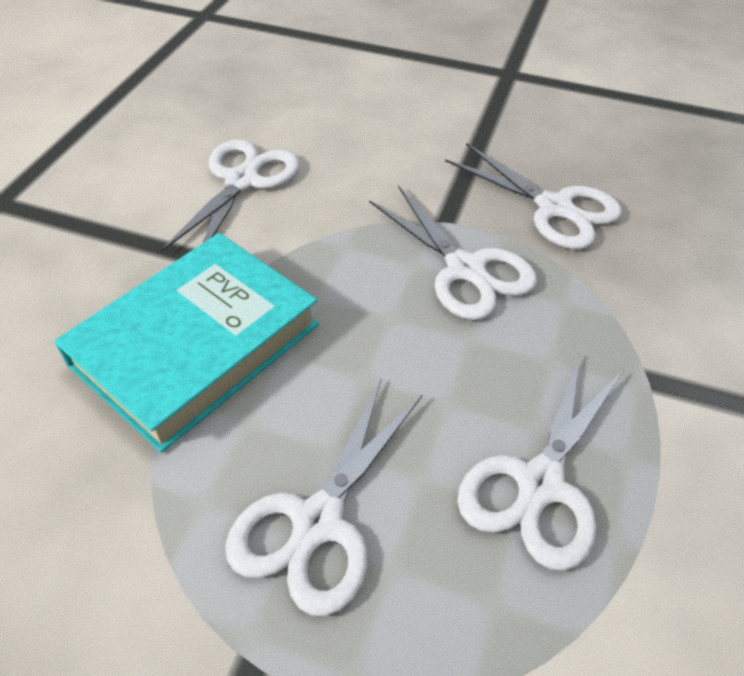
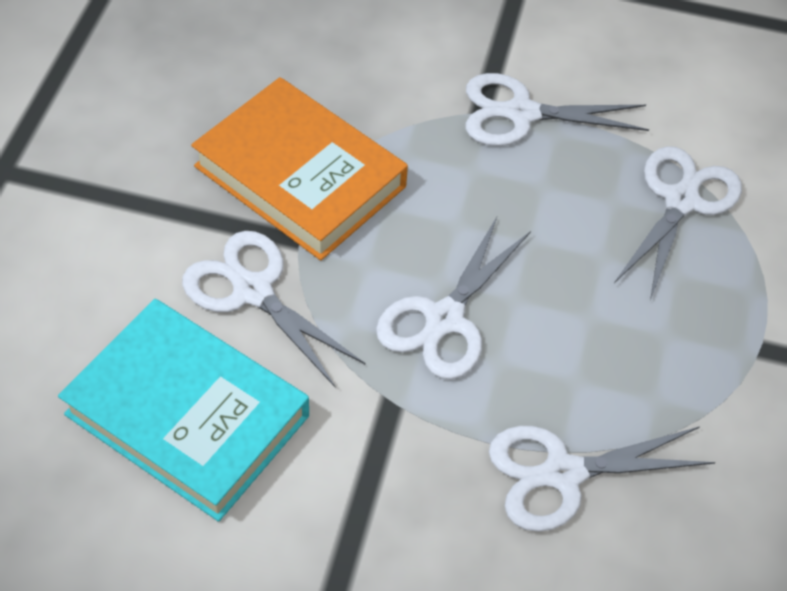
orange book: 0 -> 1

